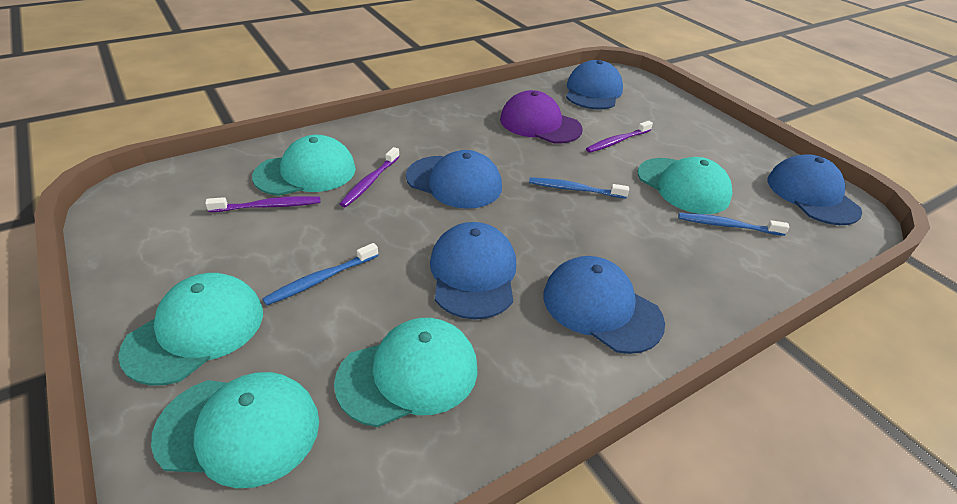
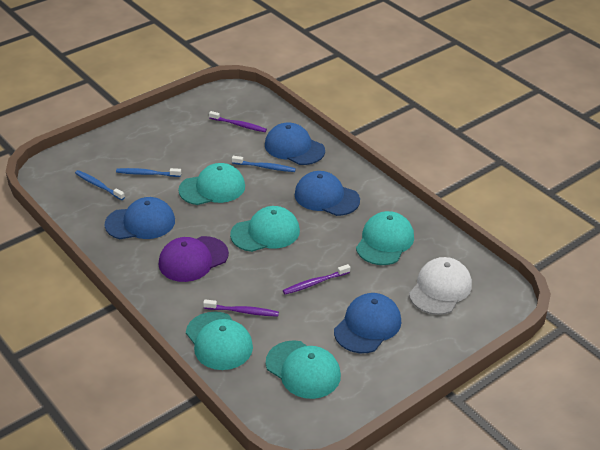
blue cap: 5 -> 4
white cap: 0 -> 1

